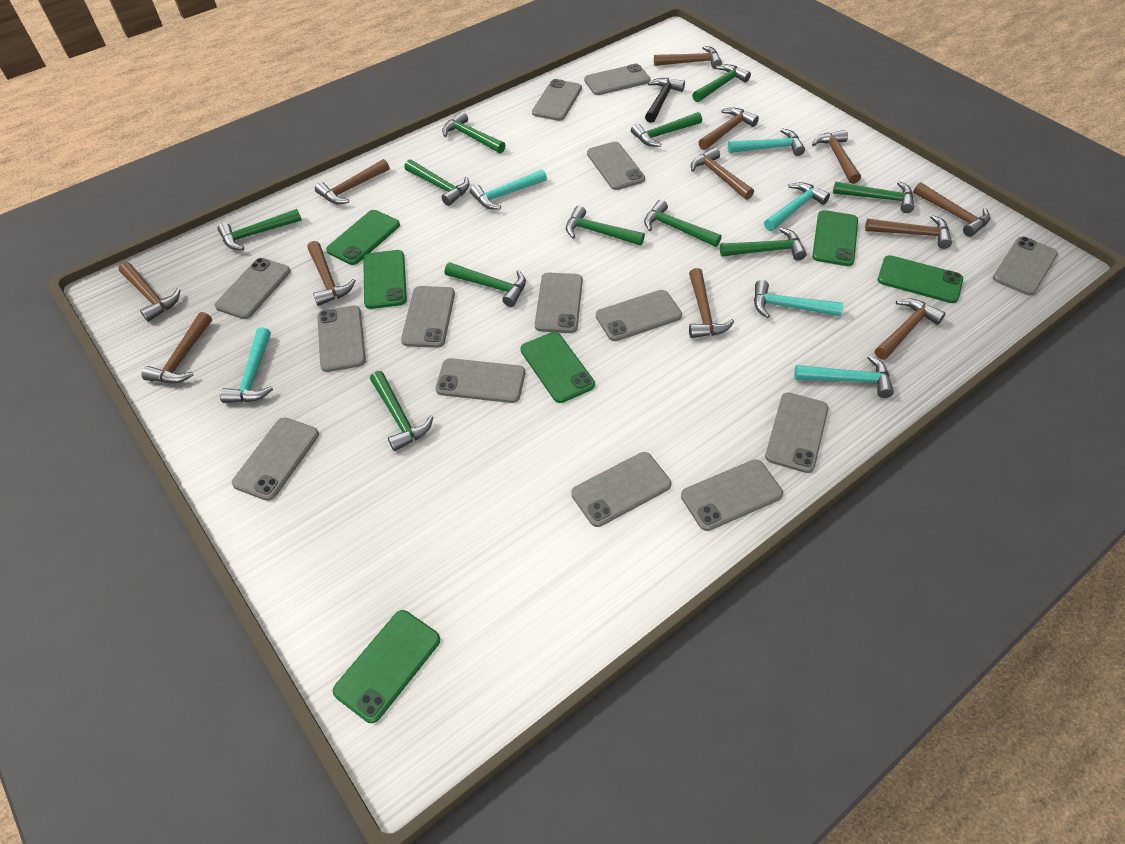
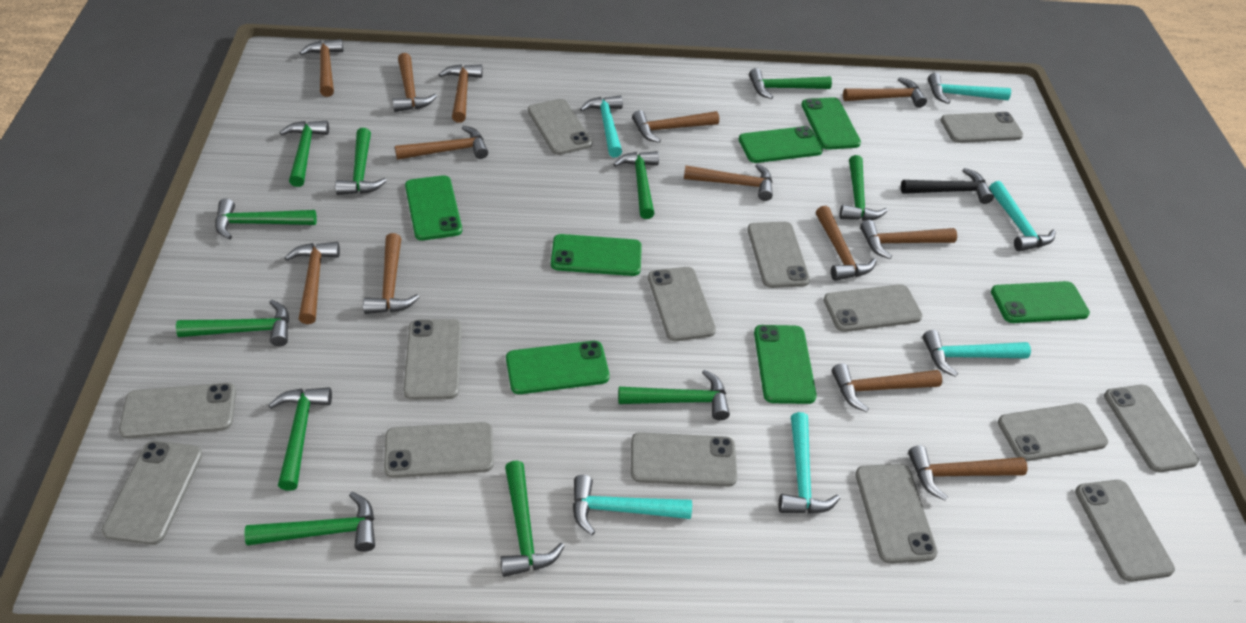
brown hammer: 12 -> 13
green phone: 6 -> 7

